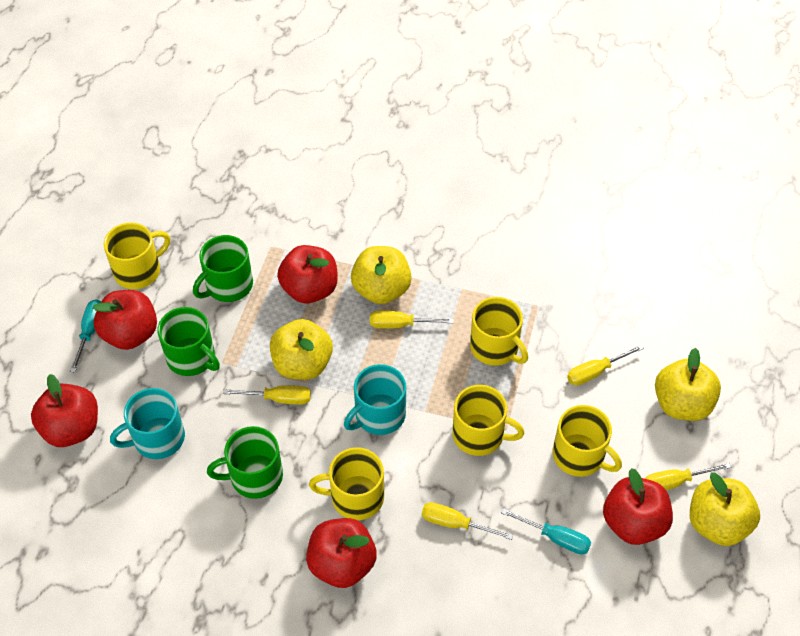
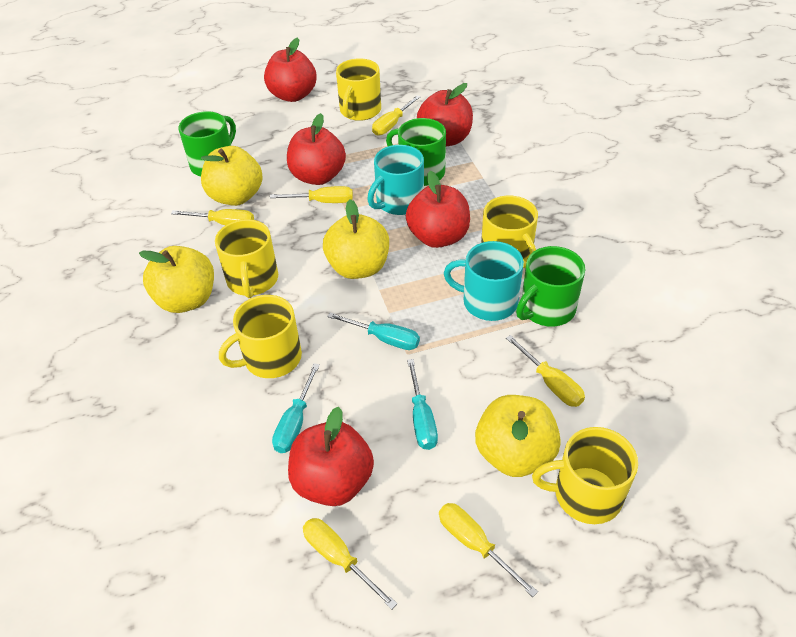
turquoise screwdriver: 2 -> 3
yellow screwdriver: 5 -> 6

